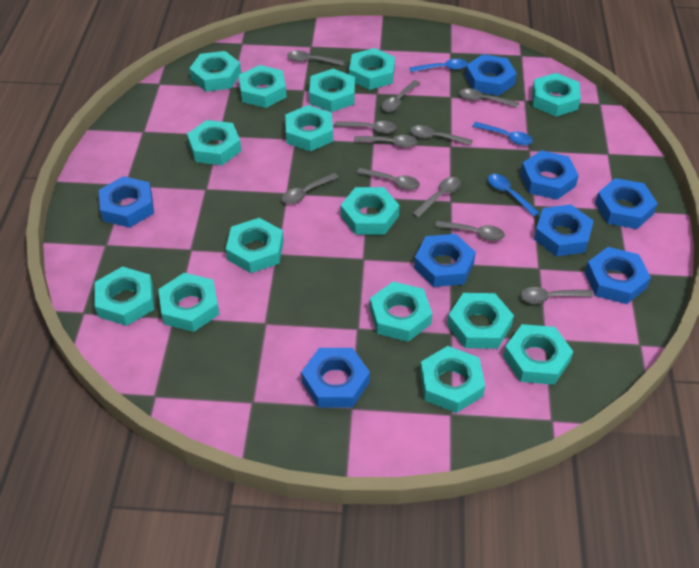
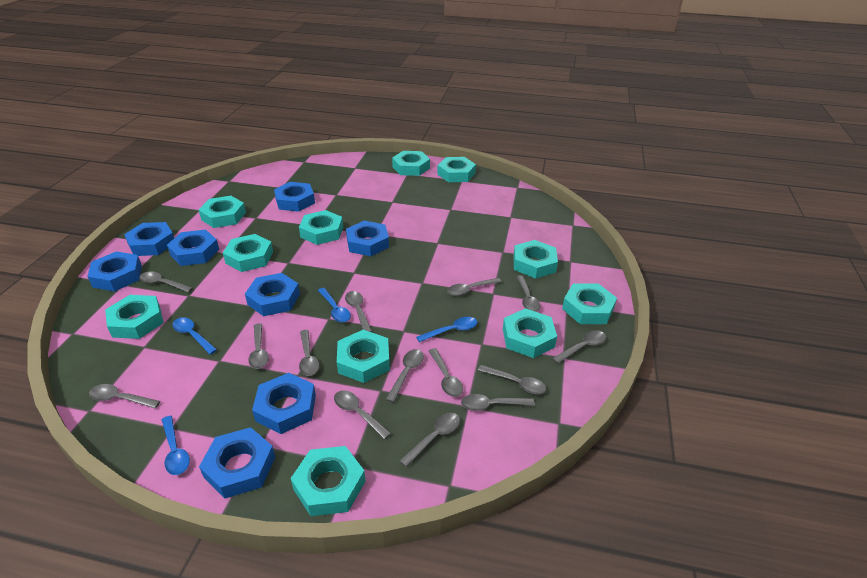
blue spoon: 3 -> 4
grey spoon: 11 -> 14
turquoise nut: 15 -> 11

